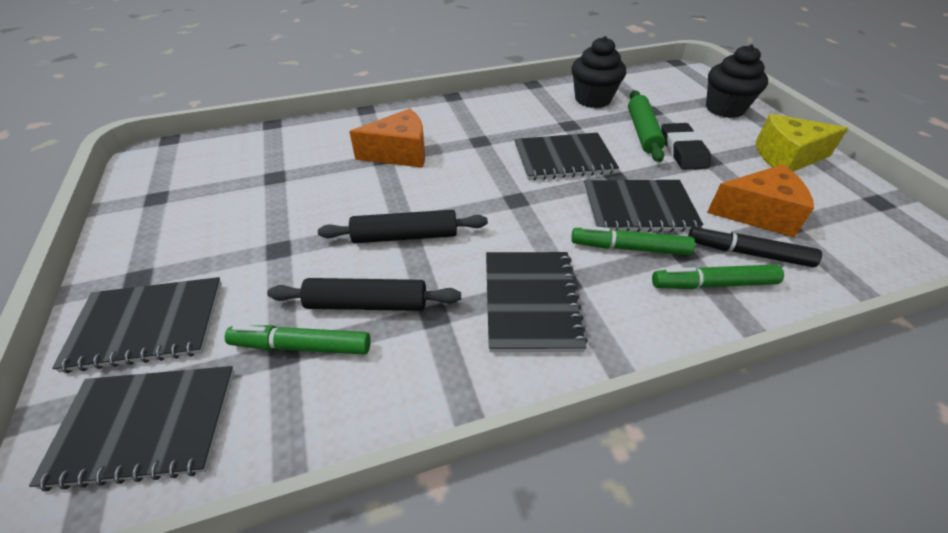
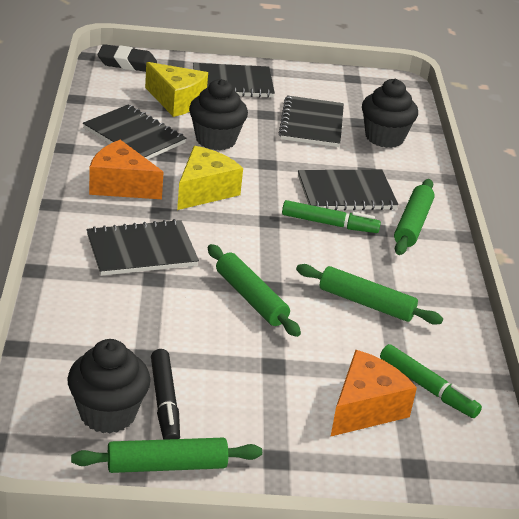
black cupcake: 2 -> 3
black rolling pin: 2 -> 0
green marker: 3 -> 2
green rolling pin: 1 -> 4
yellow cheese: 1 -> 2

